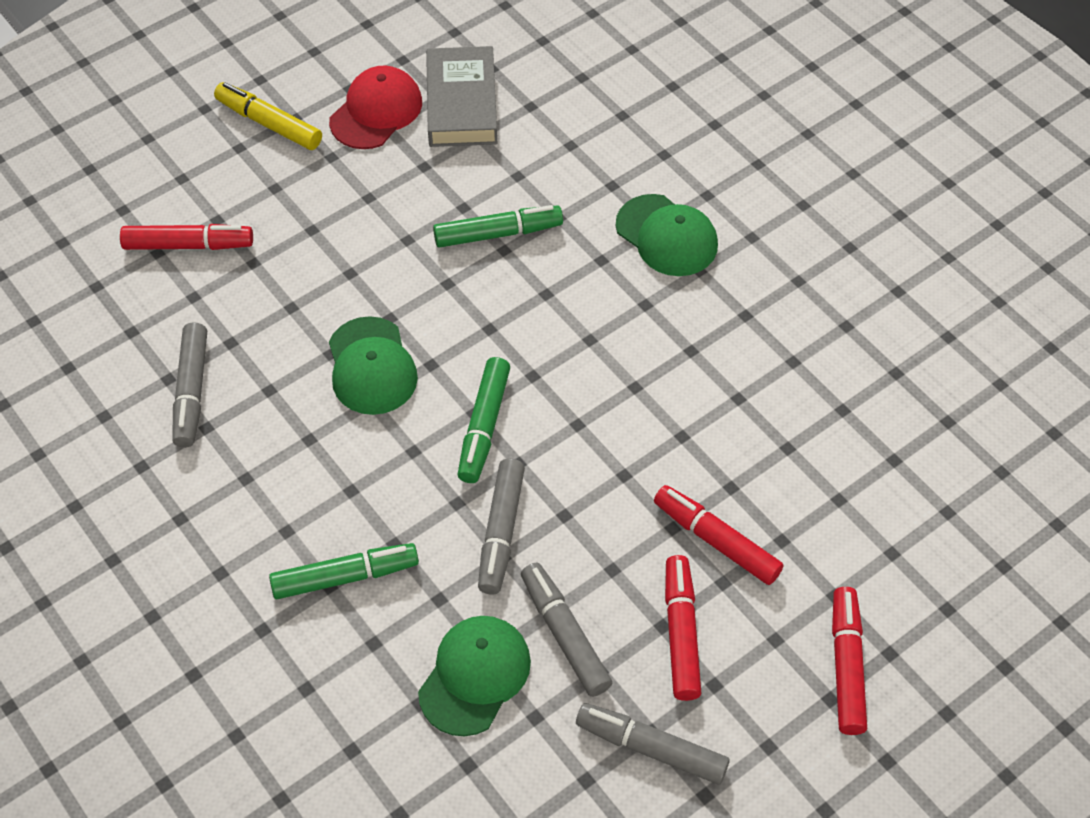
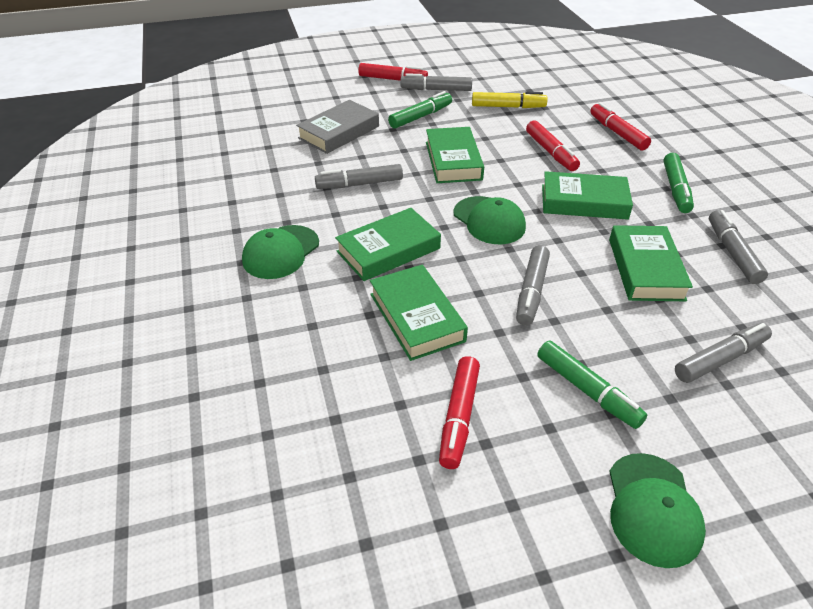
green book: 0 -> 5
grey marker: 4 -> 5
red cap: 1 -> 0

